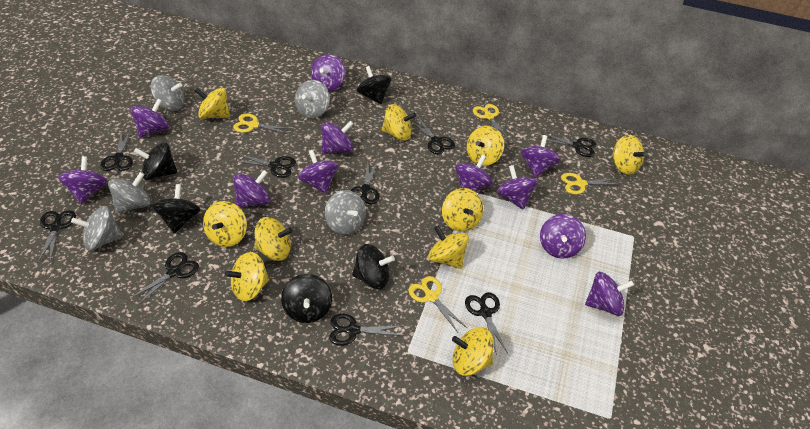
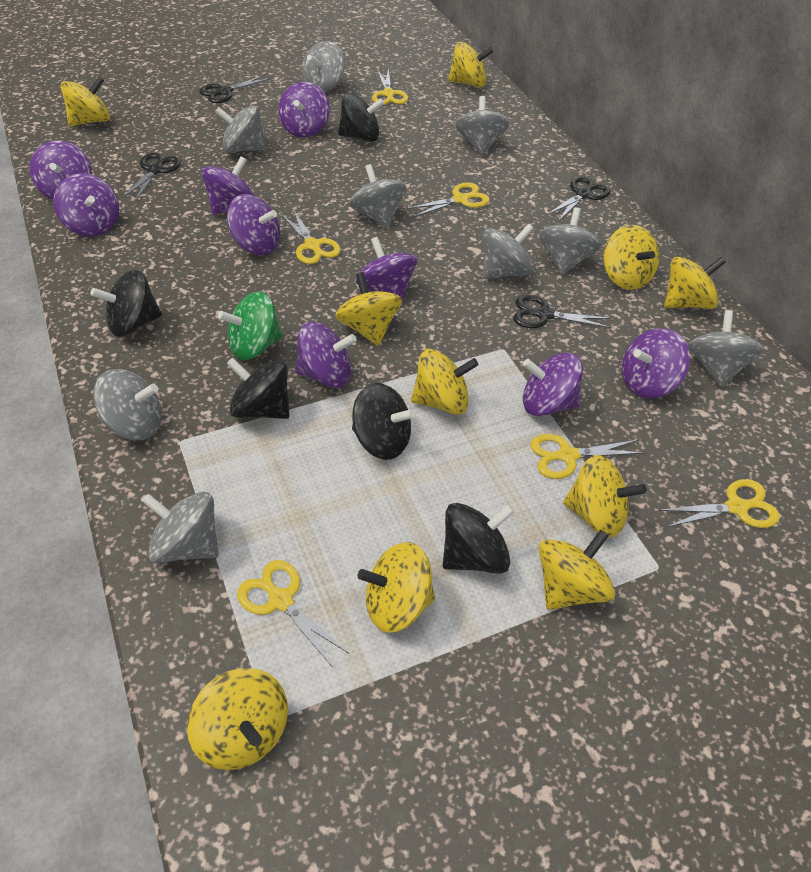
black scissors: 9 -> 4
green spinning top: 0 -> 1
grey spinning top: 5 -> 9
purple spinning top: 11 -> 9
yellow scissors: 4 -> 6

